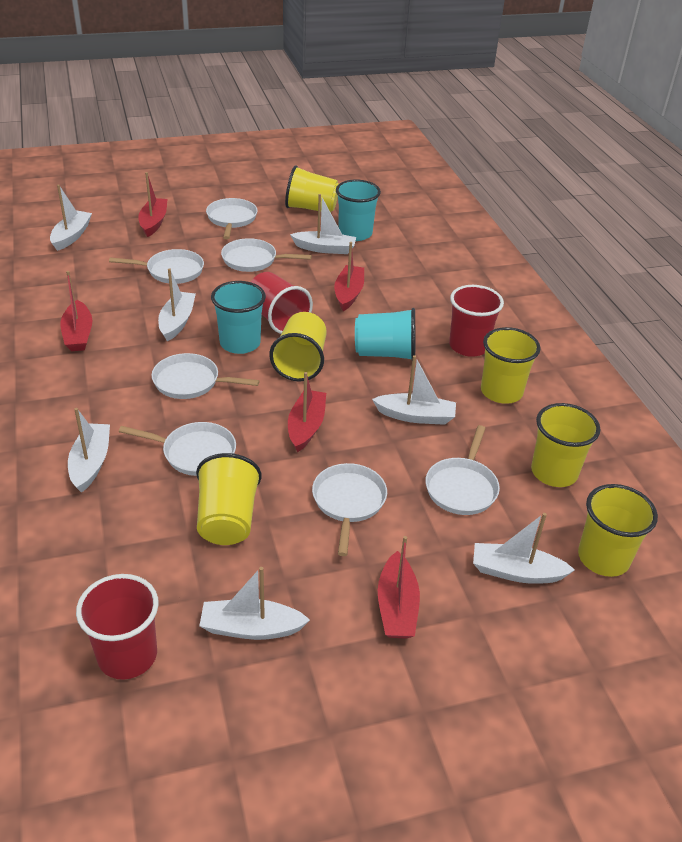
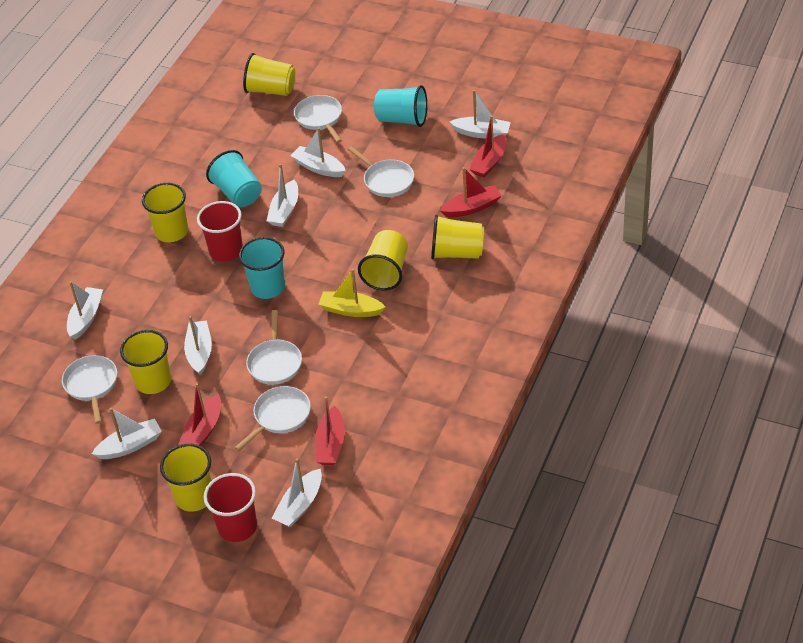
red boat: 5 -> 4
red cup: 3 -> 2
white pan: 7 -> 5
yellow boat: 0 -> 1

